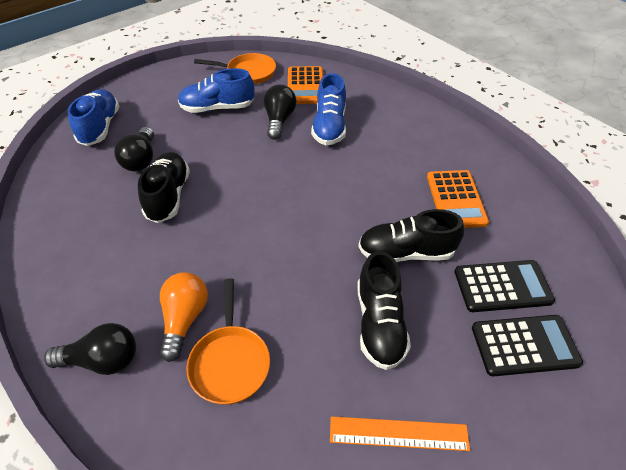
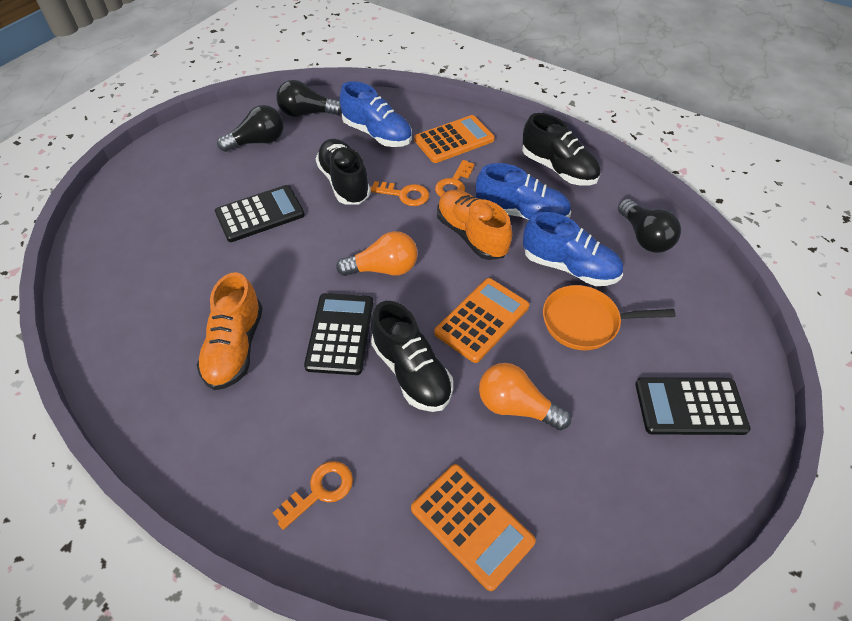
black calculator: 2 -> 3
orange calculator: 2 -> 3
orange key: 0 -> 3
orange light bulb: 1 -> 2
orange pan: 2 -> 1
orange ruler: 1 -> 0
orange shoe: 0 -> 2

